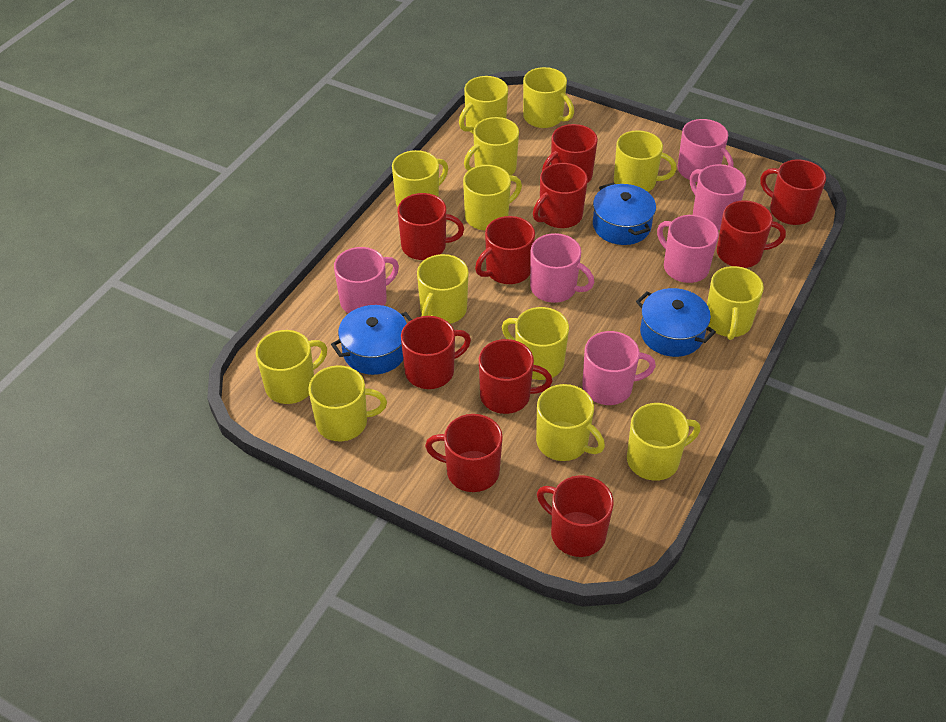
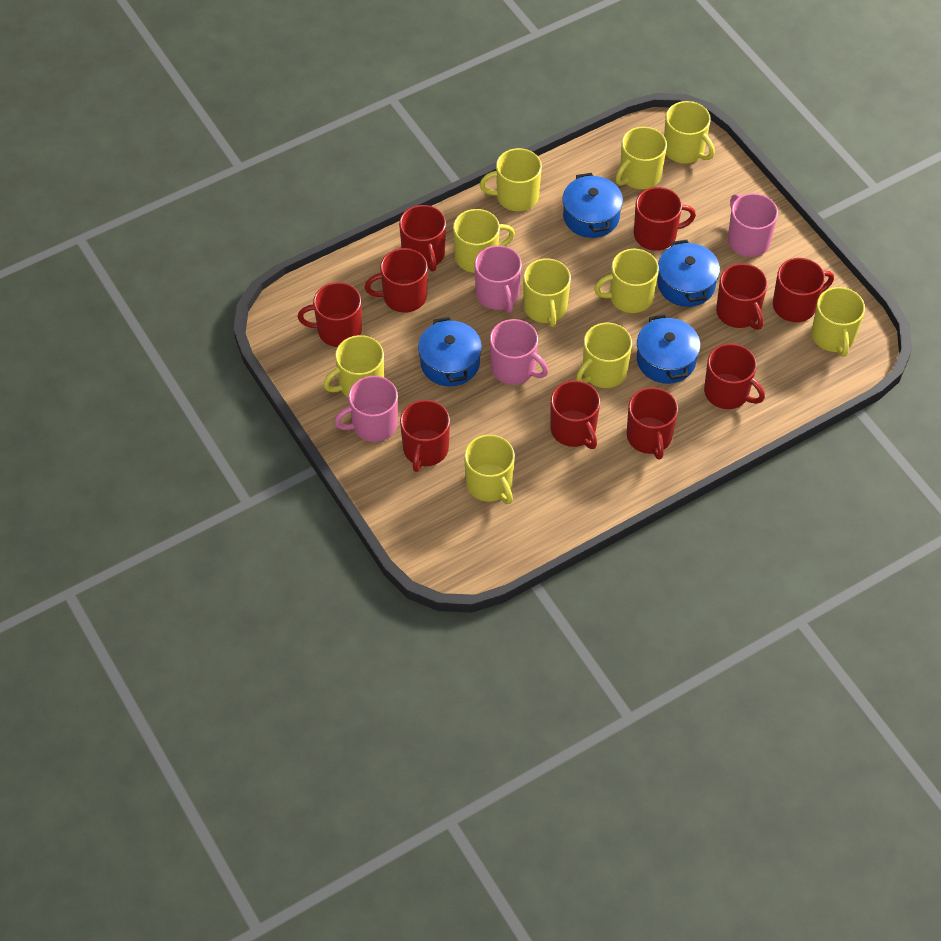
blue pot: 3 -> 4
pink mug: 6 -> 4
yellow mug: 13 -> 10

